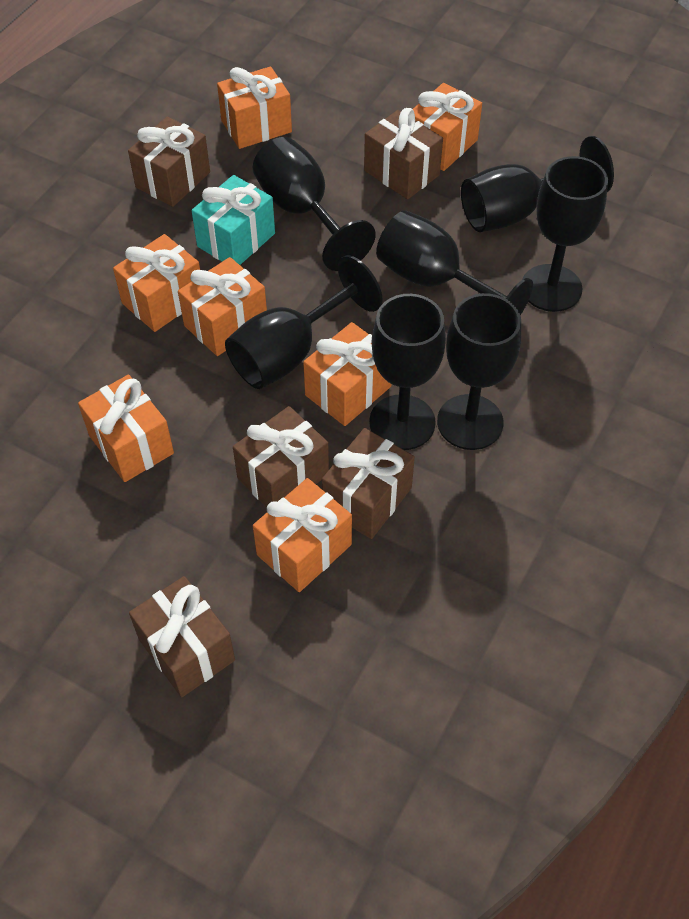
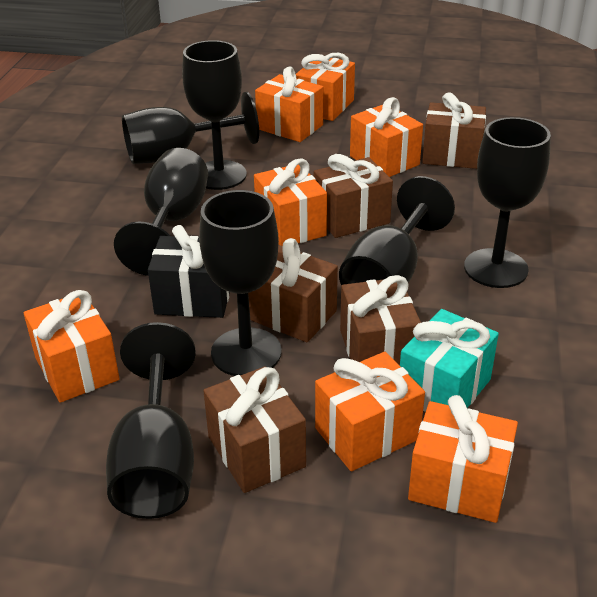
black gift: 0 -> 1

